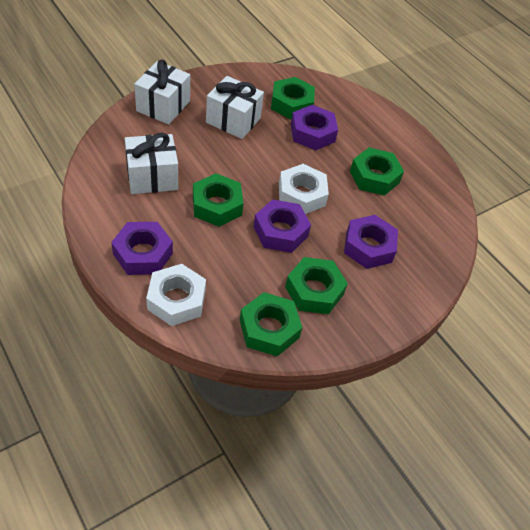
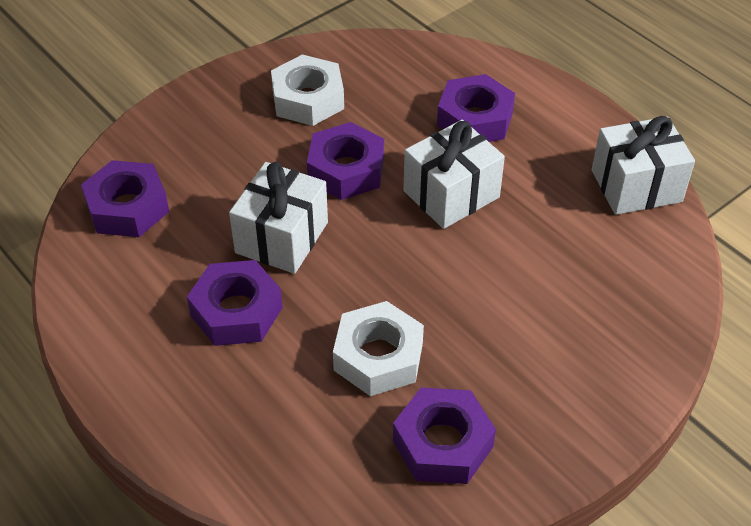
green nut: 5 -> 0
purple nut: 4 -> 5

